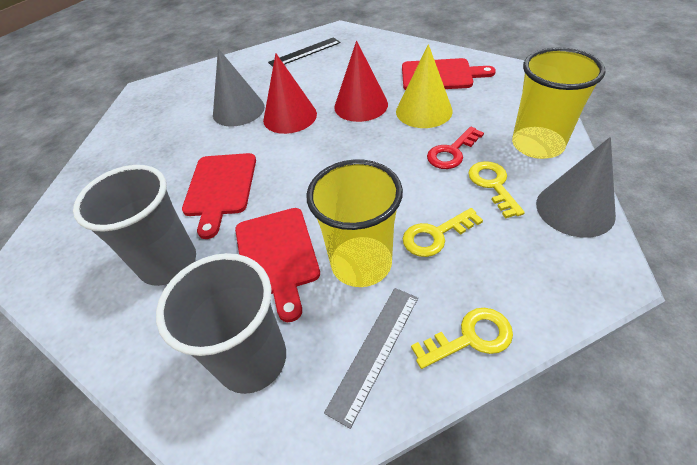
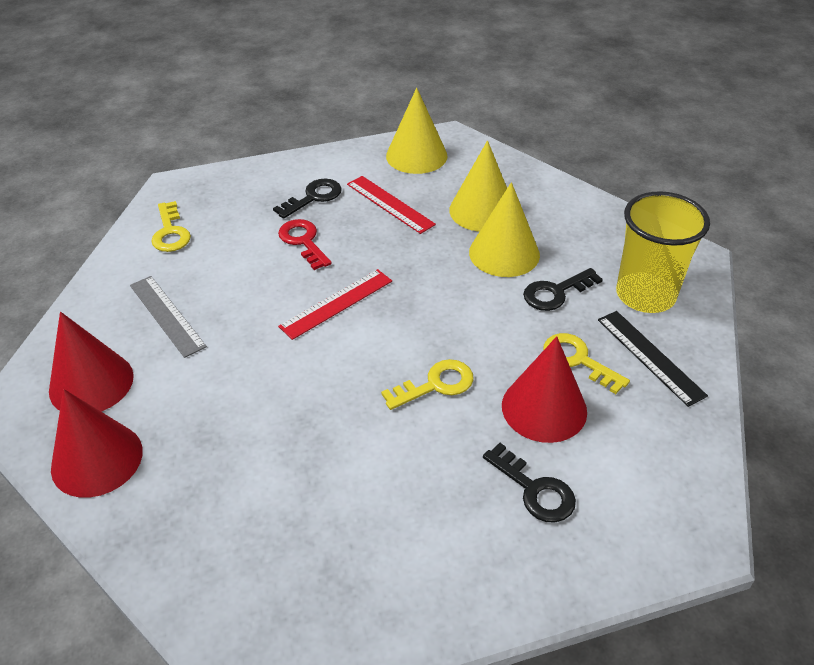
black key: 0 -> 3
grey cone: 2 -> 0
grey cup: 2 -> 0
red cone: 2 -> 3
red cutting board: 3 -> 0
red ruler: 0 -> 2
yellow cone: 1 -> 3
yellow cup: 2 -> 1

